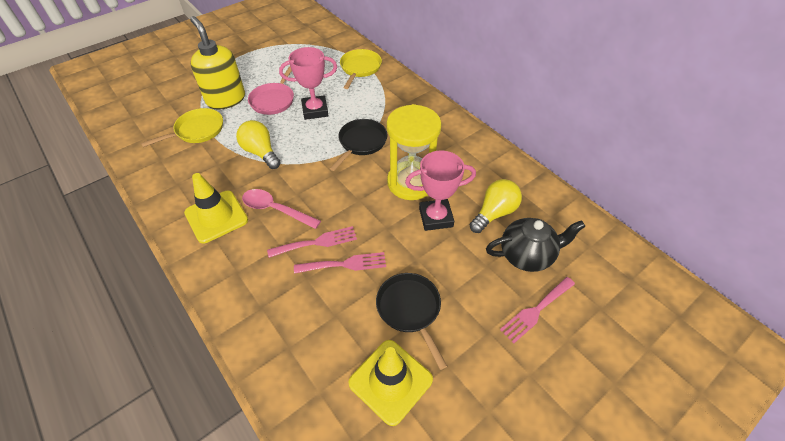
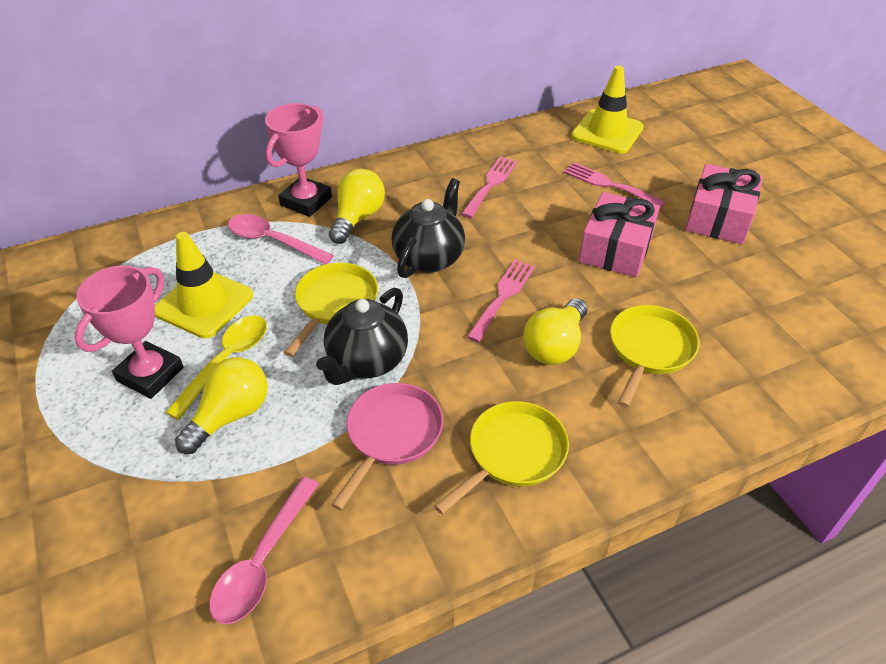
black pan: 2 -> 0
black teapot: 1 -> 2
pink gift: 0 -> 2
pink spoon: 1 -> 2
yellow hourglass: 1 -> 0
yellow light bulb: 2 -> 3
yellow pan: 2 -> 3
yellow soap dispenser: 1 -> 0
yellow spoon: 0 -> 1

